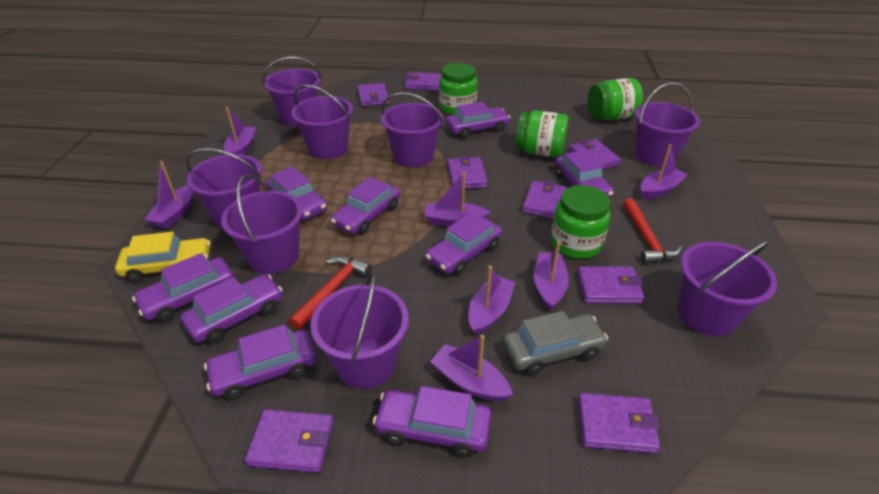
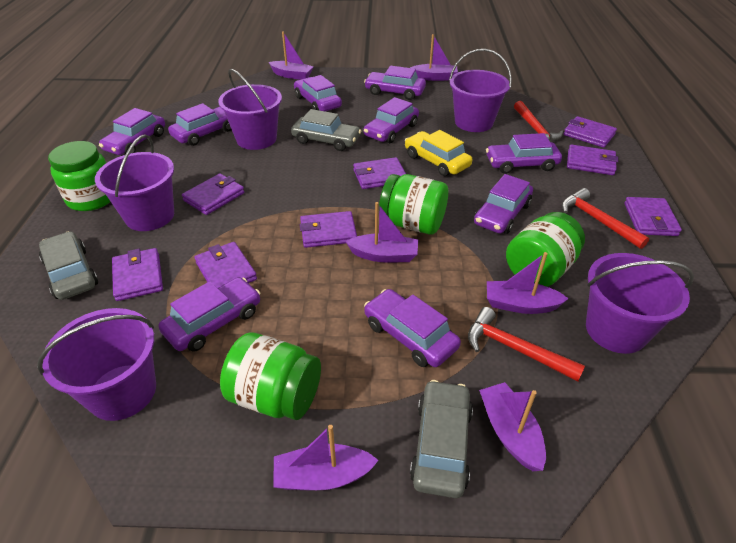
grey car: 1 -> 3
purple boat: 7 -> 6
purple bucket: 8 -> 5
red hammer: 2 -> 3

